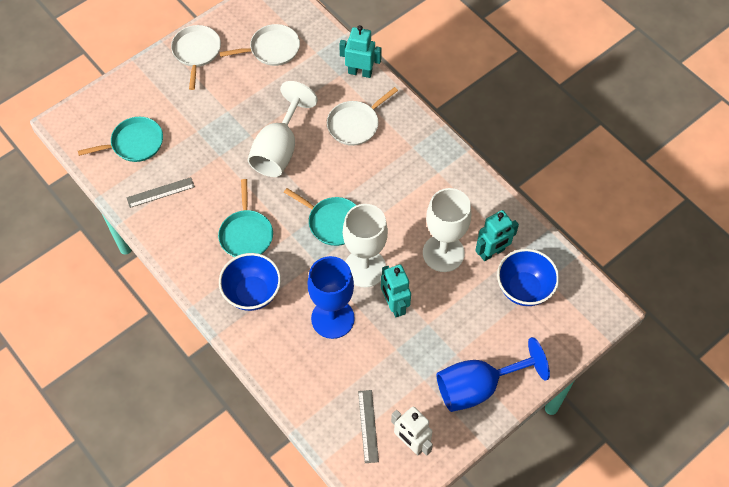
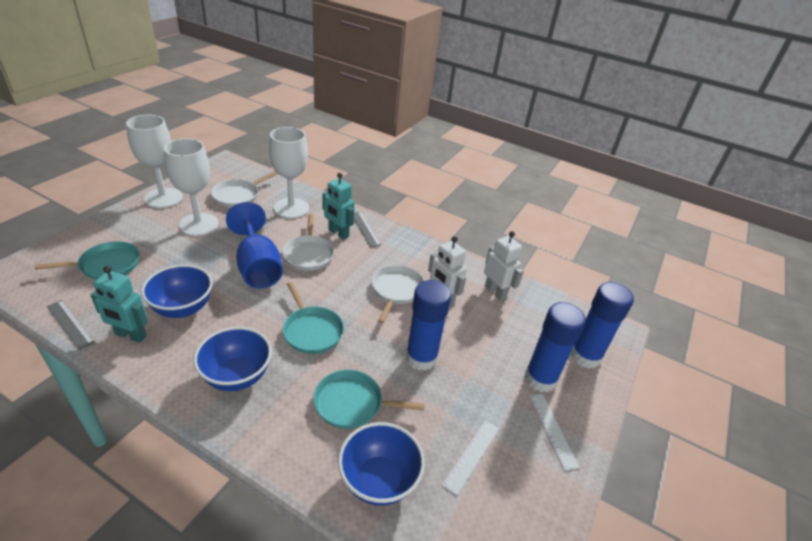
blue bowl: 2 -> 3
blue glue stick: 0 -> 3
blue goblet: 2 -> 1
turquoise robot: 3 -> 2
white robot: 1 -> 2
white ruler: 0 -> 2

